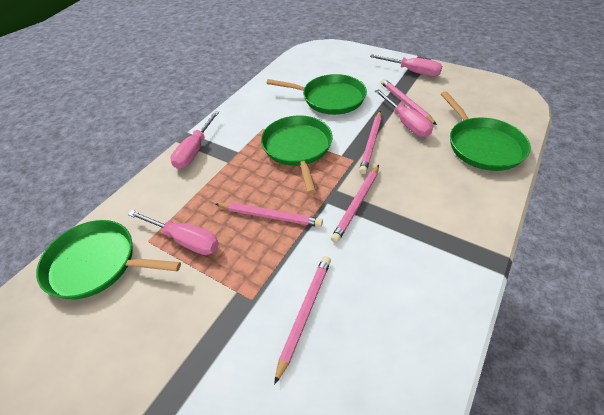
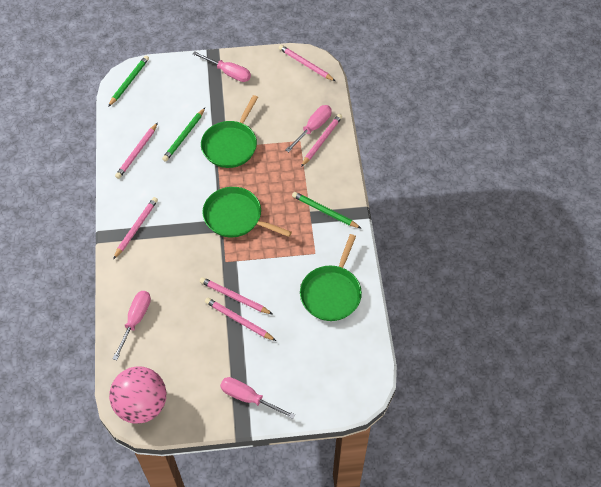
green pan: 4 -> 3
green pencil: 0 -> 3
pink ball: 0 -> 1
pink pencil: 5 -> 6

